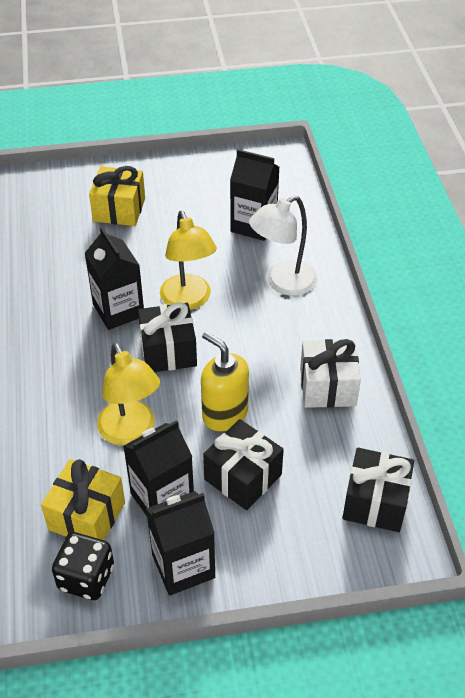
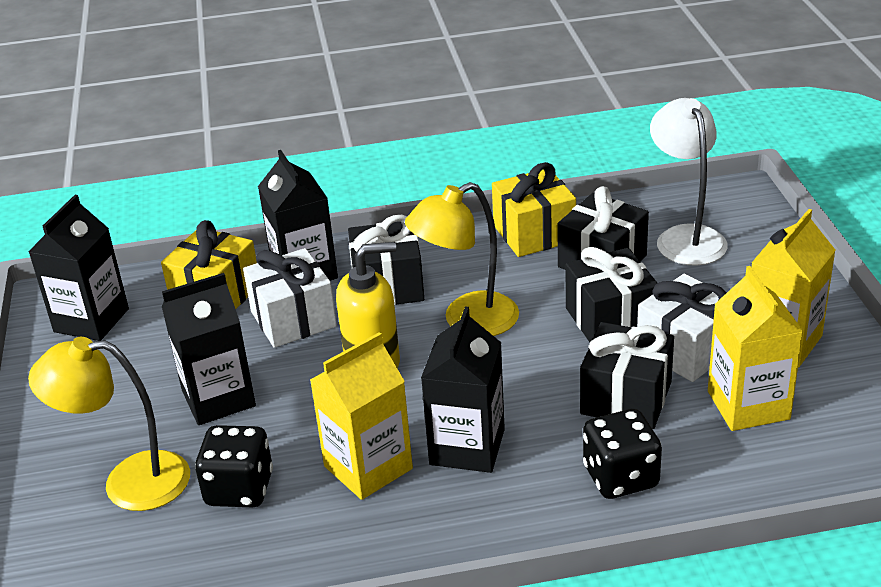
black dice: 1 -> 2
black gift: 3 -> 4
white gift: 1 -> 2
yellow carton: 0 -> 3

